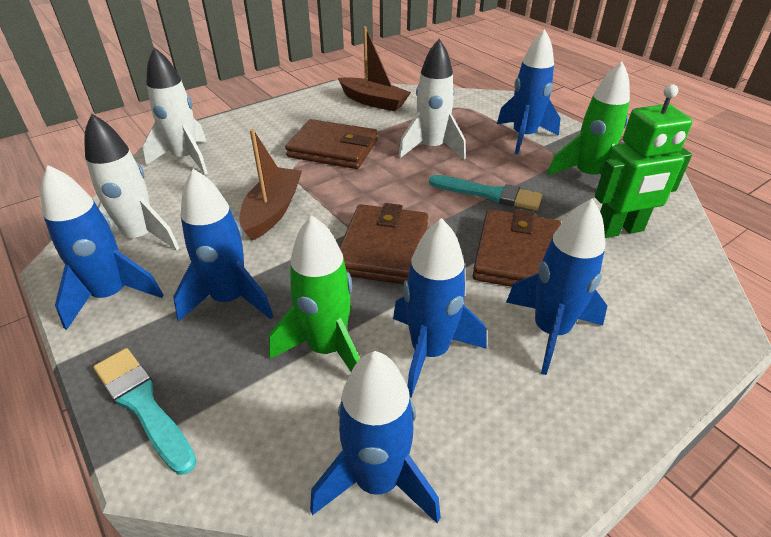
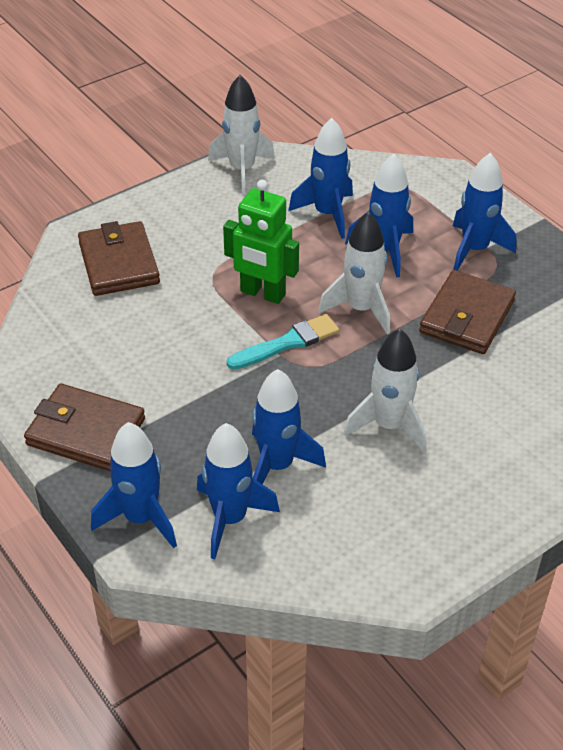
brown boat: 2 -> 0
green rocket: 2 -> 0
turquoise brush: 2 -> 1

